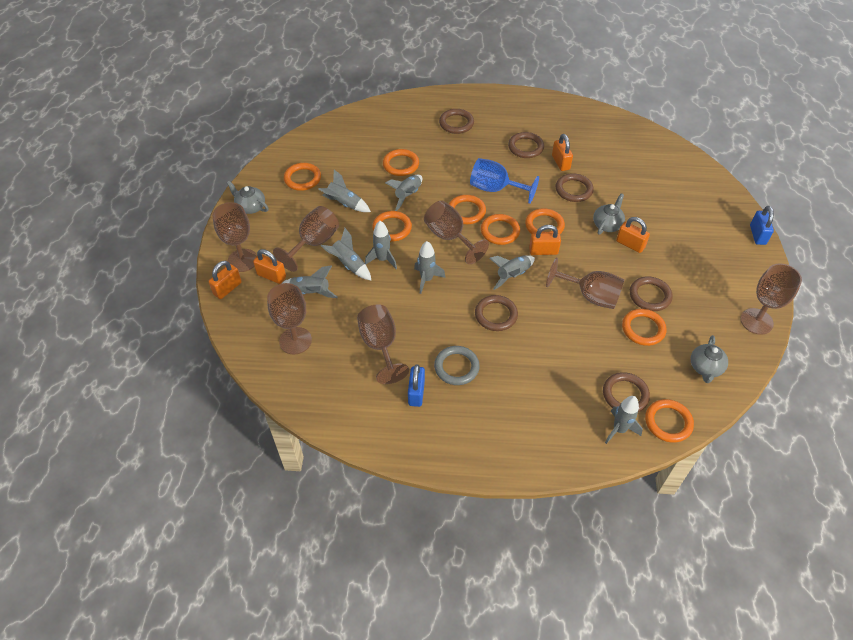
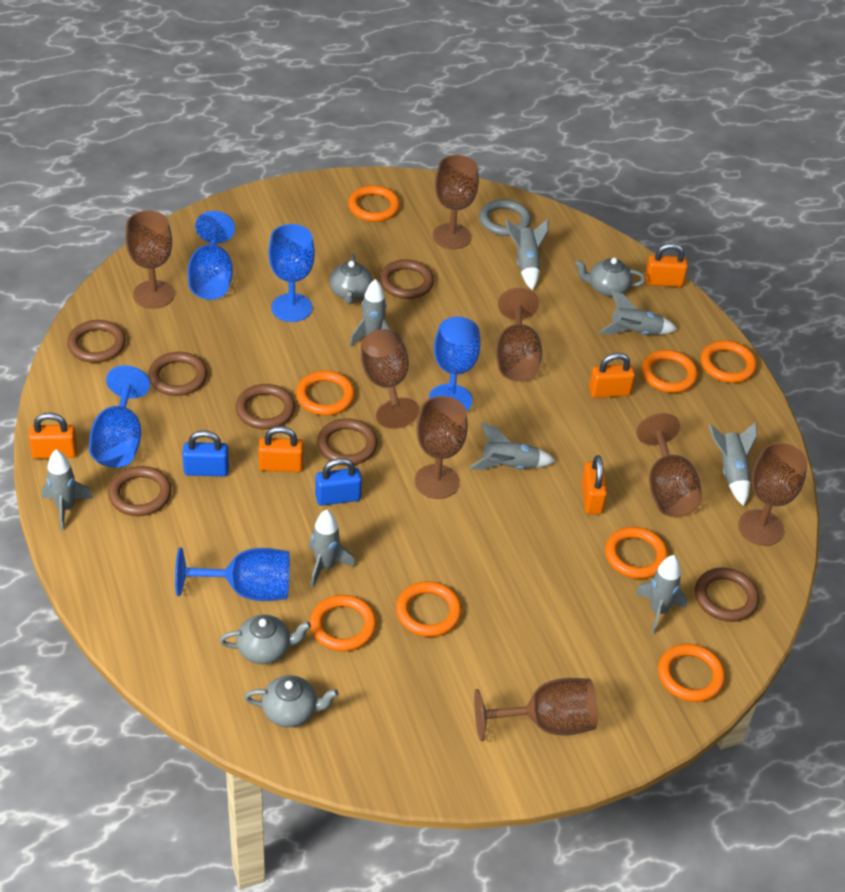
blue goblet: 1 -> 5
brown goblet: 7 -> 8
brown ring: 6 -> 7
grey teapot: 3 -> 4

